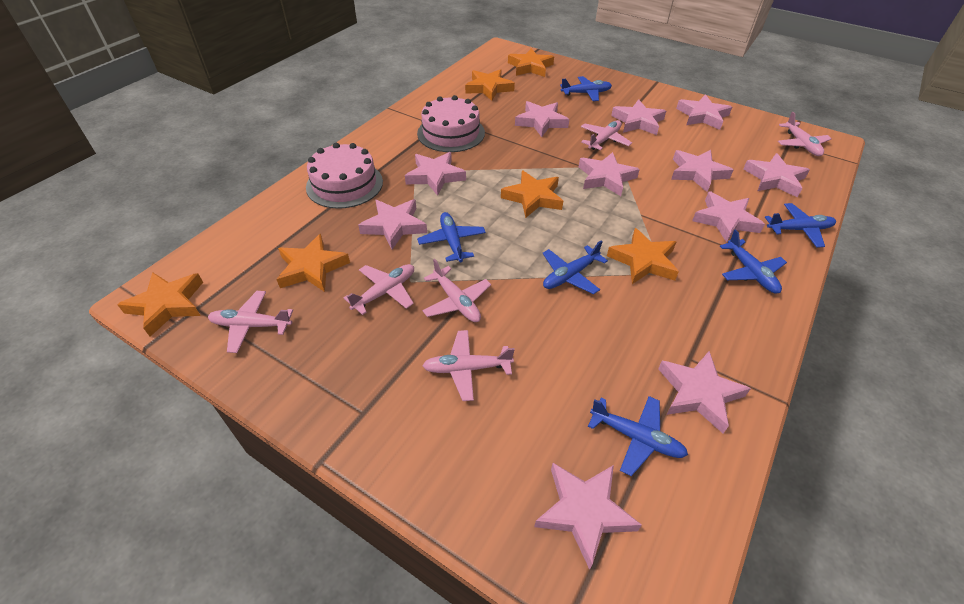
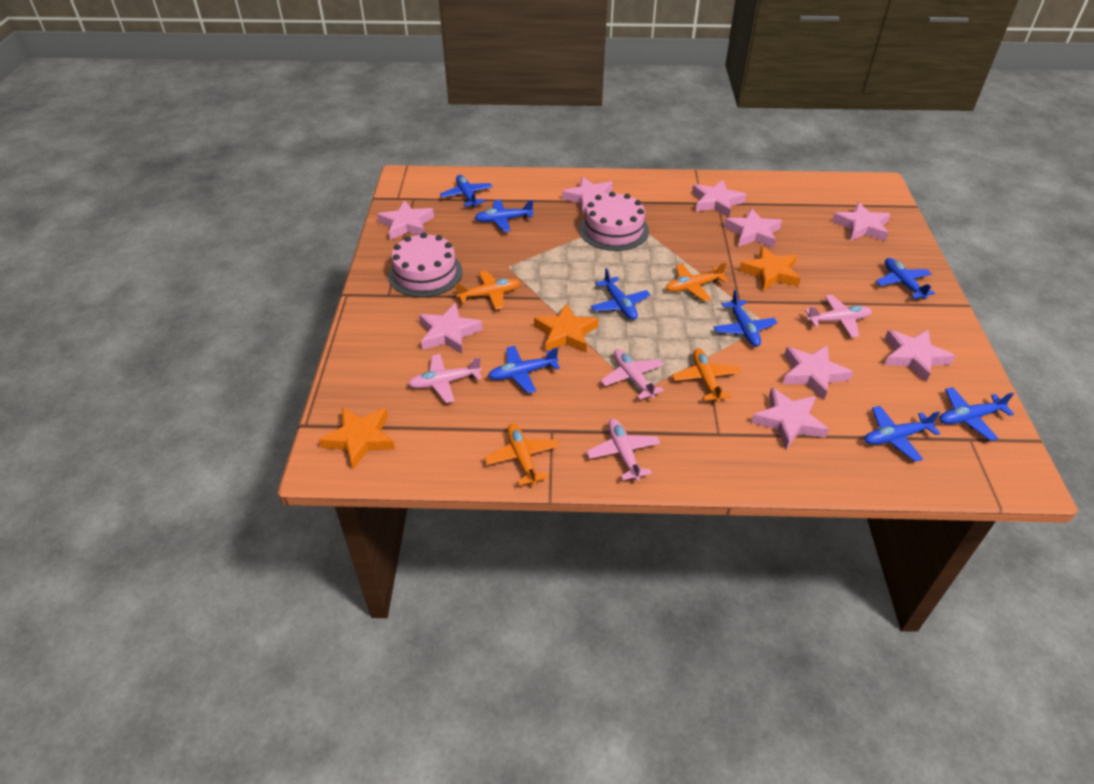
blue plane: 6 -> 8
orange plane: 0 -> 4
orange star: 6 -> 3
pink plane: 6 -> 4
pink star: 11 -> 9

